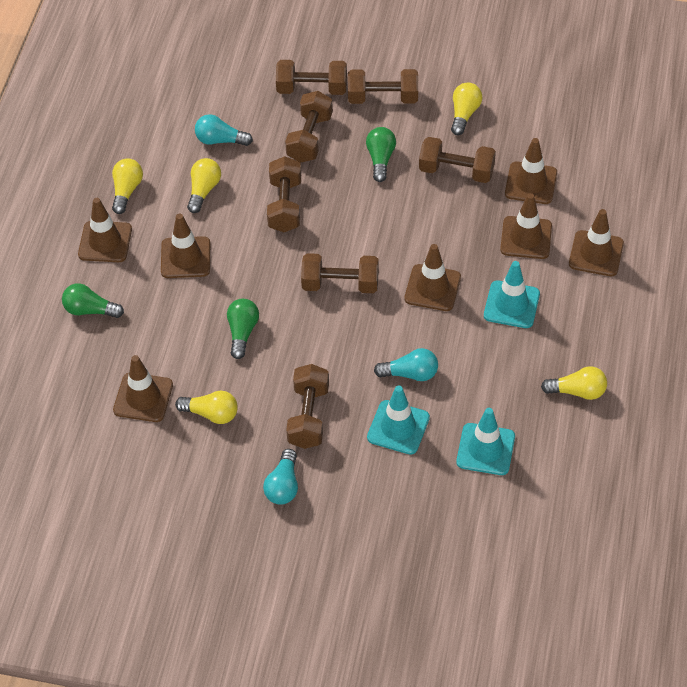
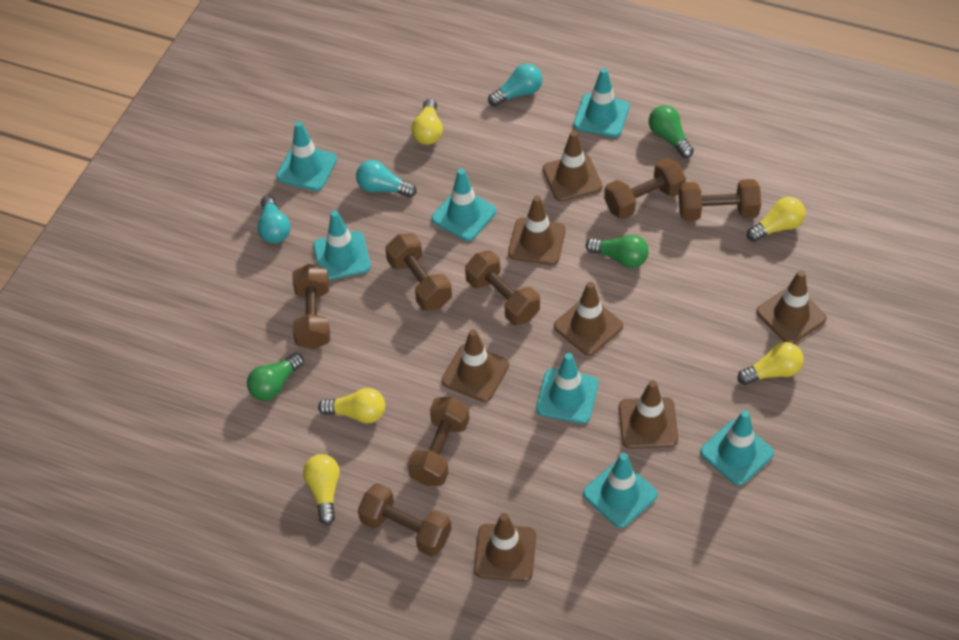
turquoise traffic cone: 3 -> 7

